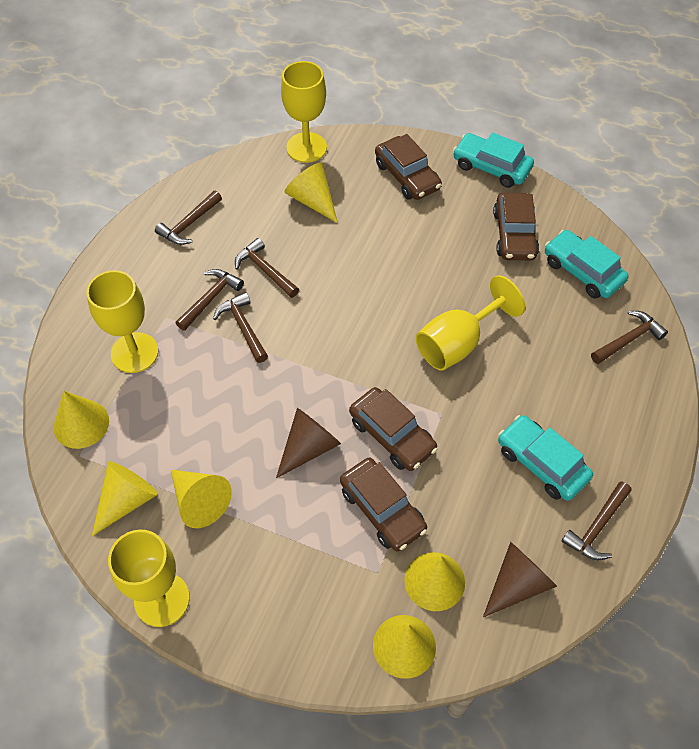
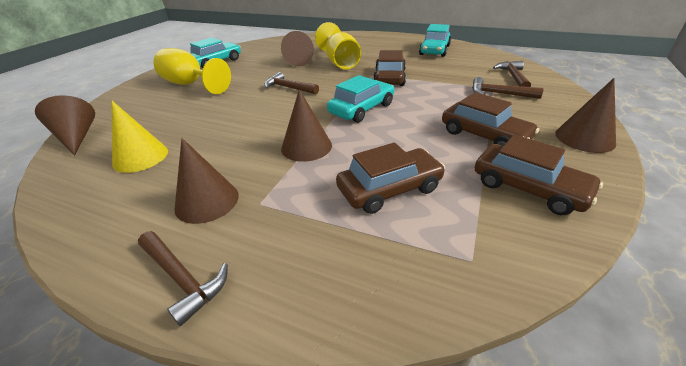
brown cone: 2 -> 5
brown hammer: 6 -> 4
yellow cone: 6 -> 1
yellow goblet: 4 -> 2

